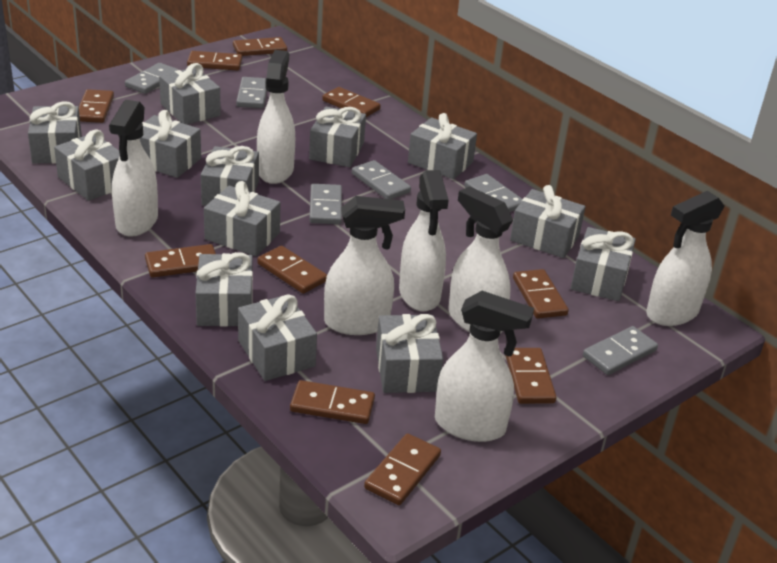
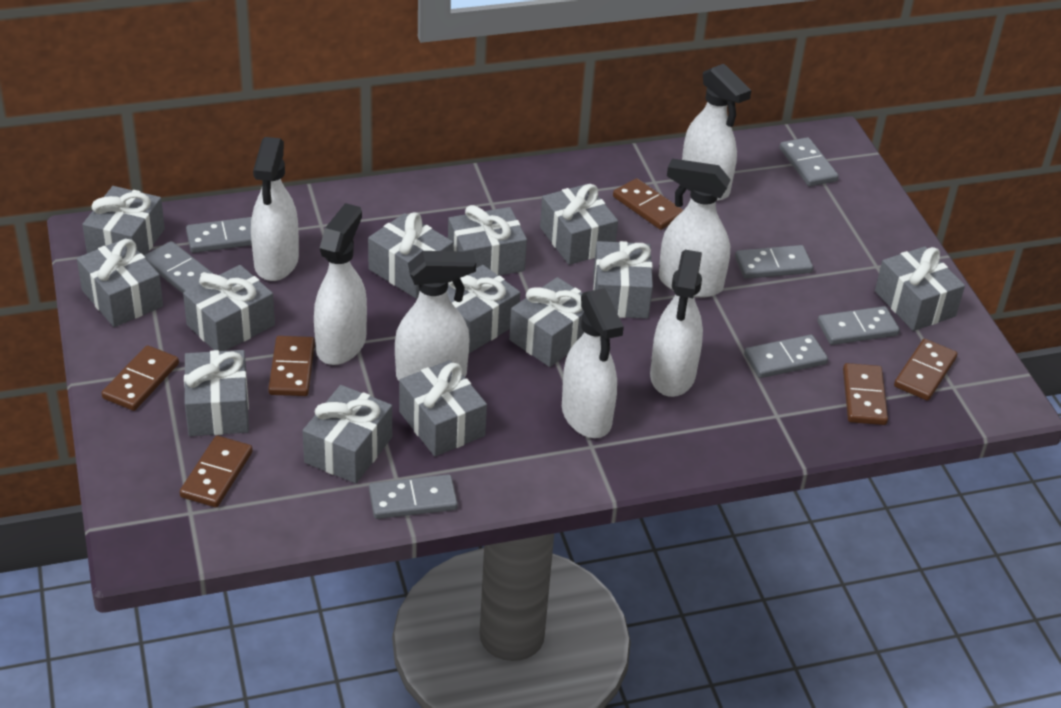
brown domino: 10 -> 6
grey domino: 6 -> 7

